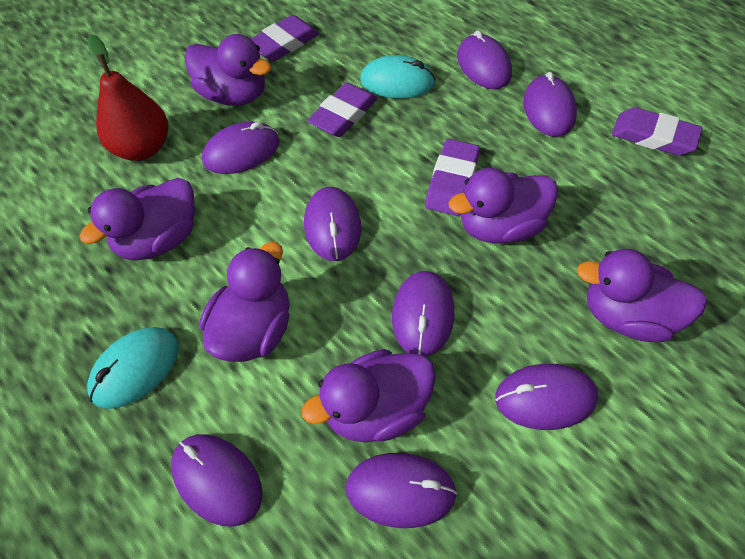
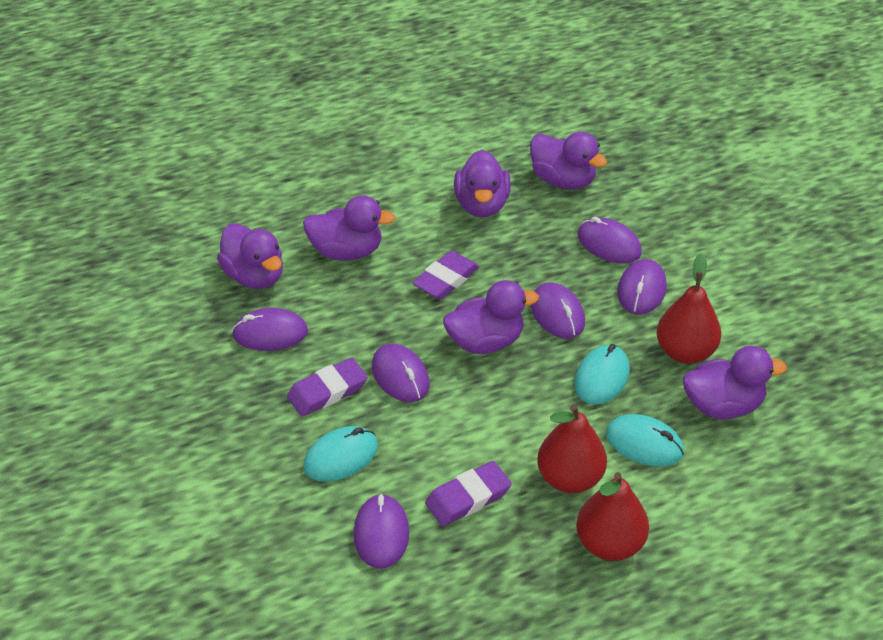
purple eraser: 4 -> 3
purple mouse: 8 -> 6
red pear: 1 -> 3
turquoise mouse: 2 -> 3

